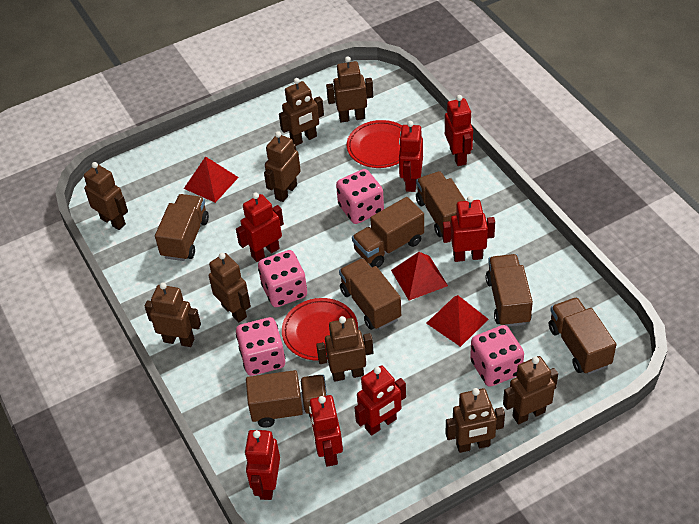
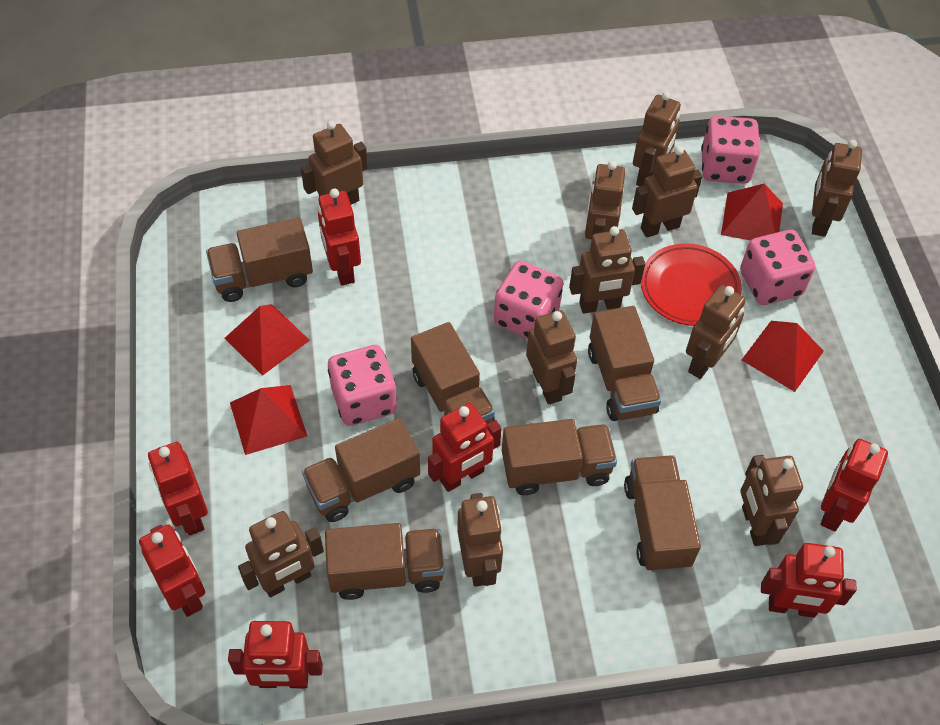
brown robot: 9 -> 11
red plate: 2 -> 1
red pyramid: 3 -> 4

